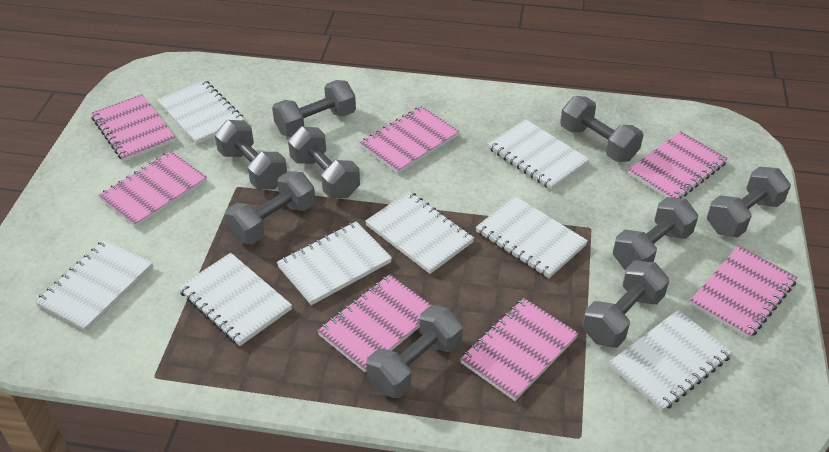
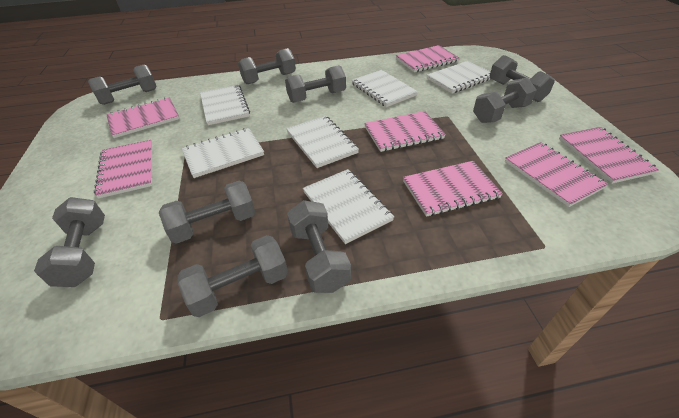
white notebook: 8 -> 6

